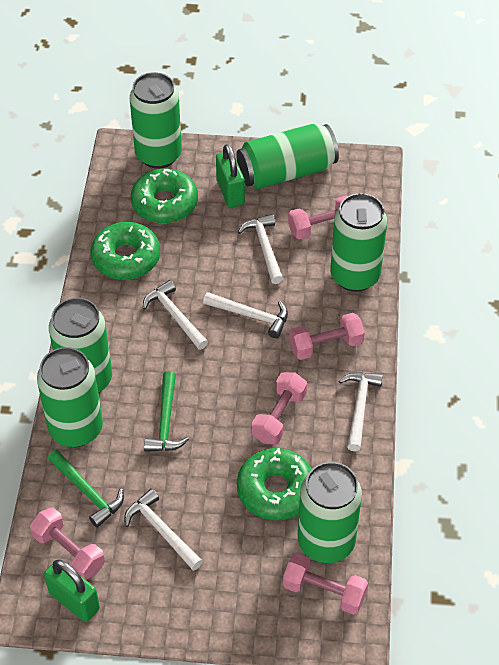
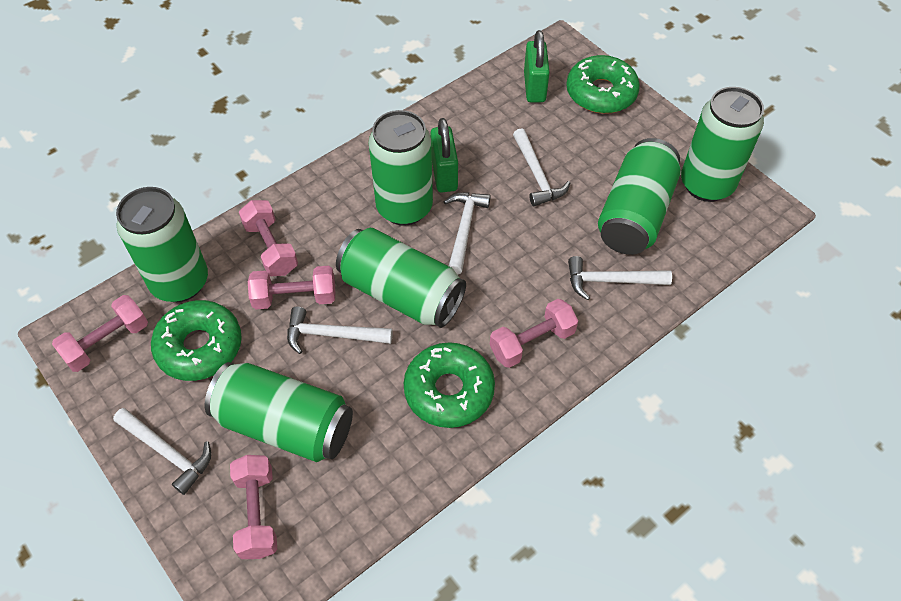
green hammer: 2 -> 0

